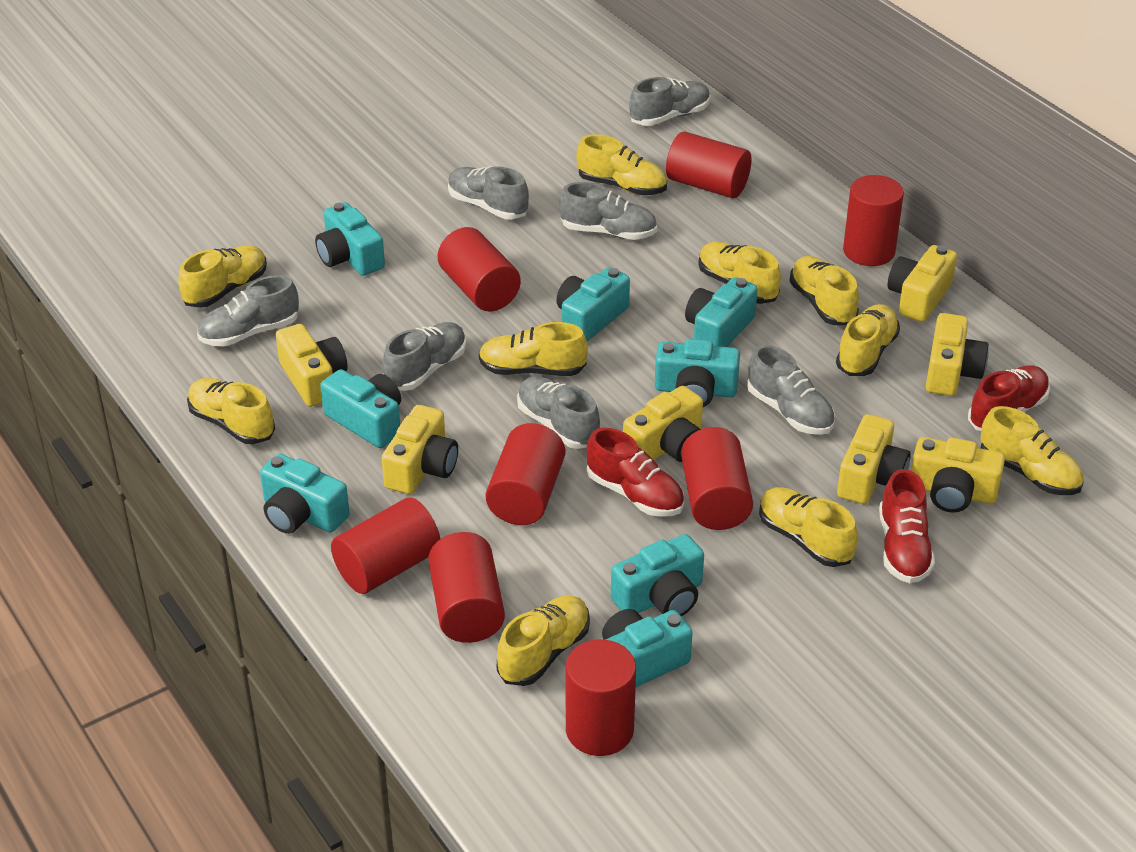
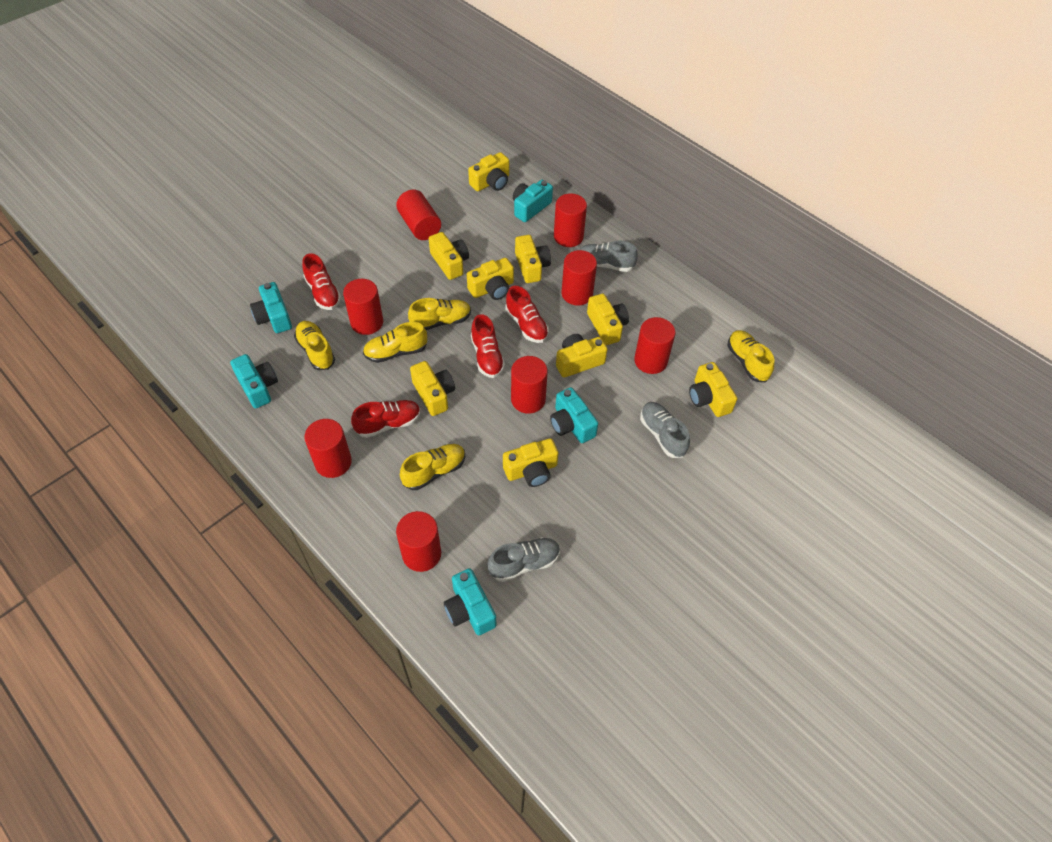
grey shoe: 7 -> 3
red shoe: 3 -> 4
turquoise camera: 8 -> 5
yellow camera: 7 -> 9
yellow shoe: 10 -> 5

